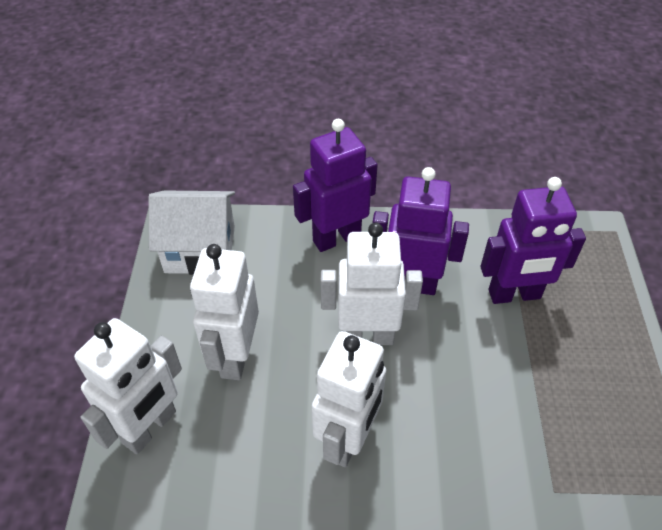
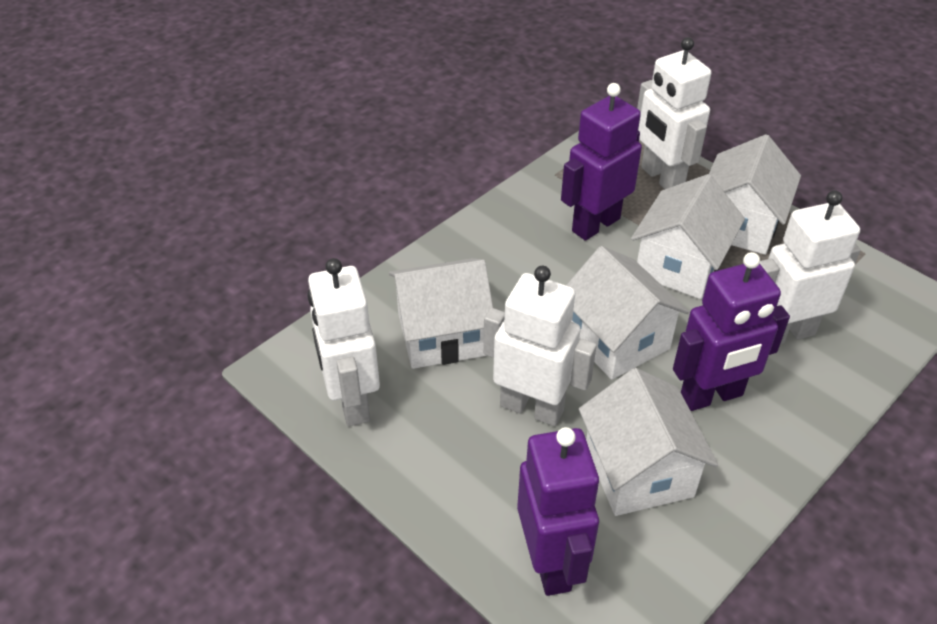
white house: 1 -> 5

